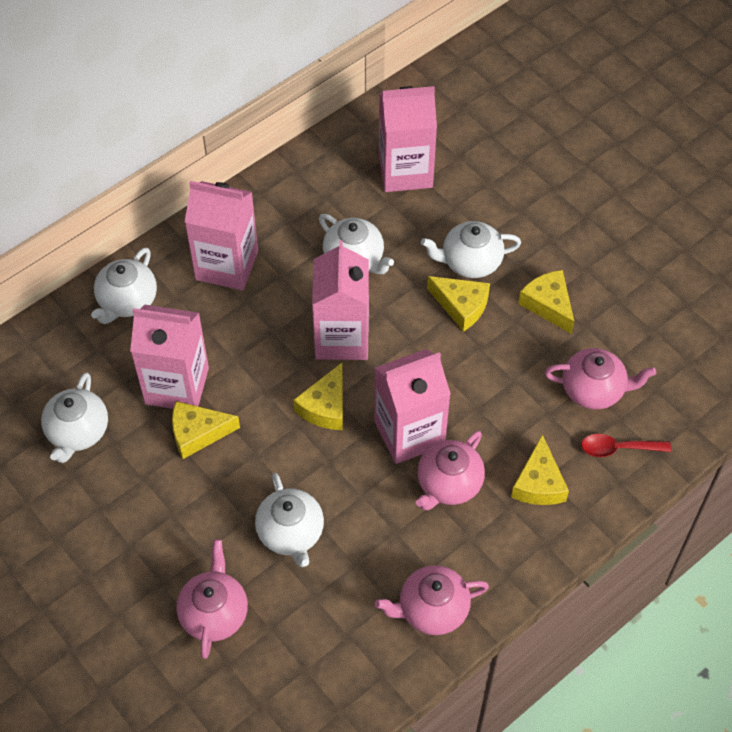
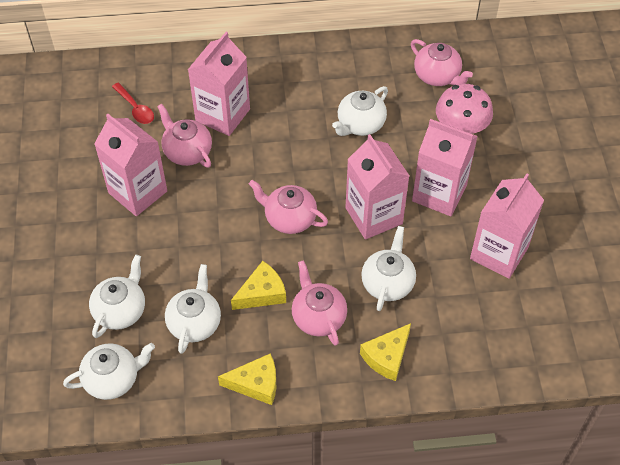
pink mushroom: 0 -> 1
yellow cheese: 5 -> 3

